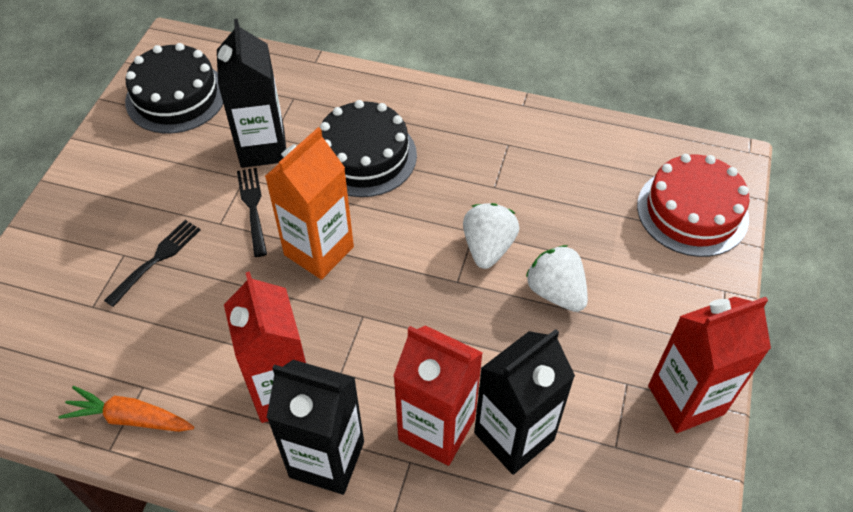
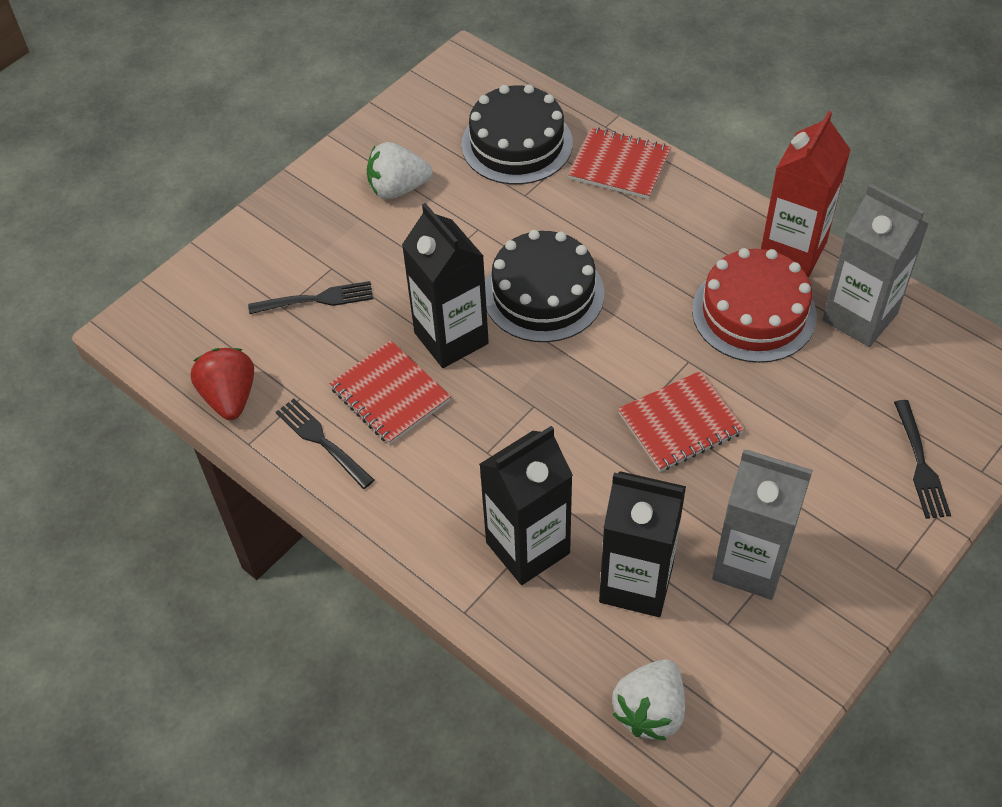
black fork: 2 -> 3
grey carton: 0 -> 2
orange carrot: 1 -> 0
orange carton: 1 -> 0
red carton: 3 -> 1
red notebook: 0 -> 3
red strawberry: 0 -> 1

